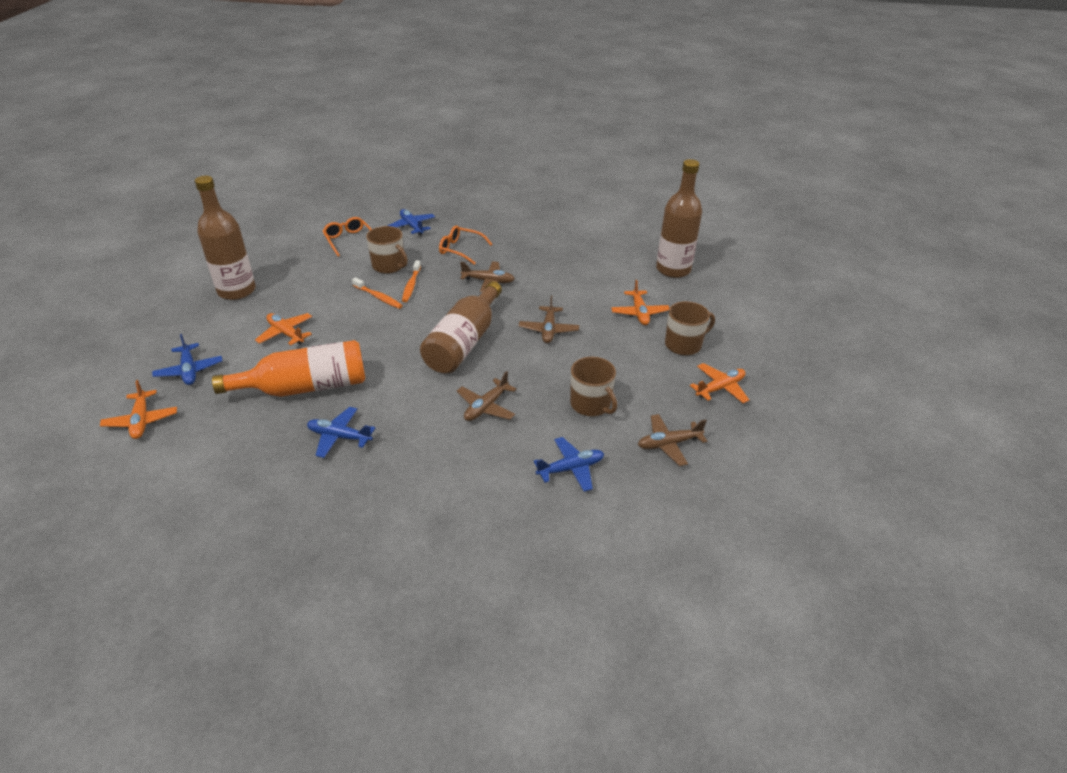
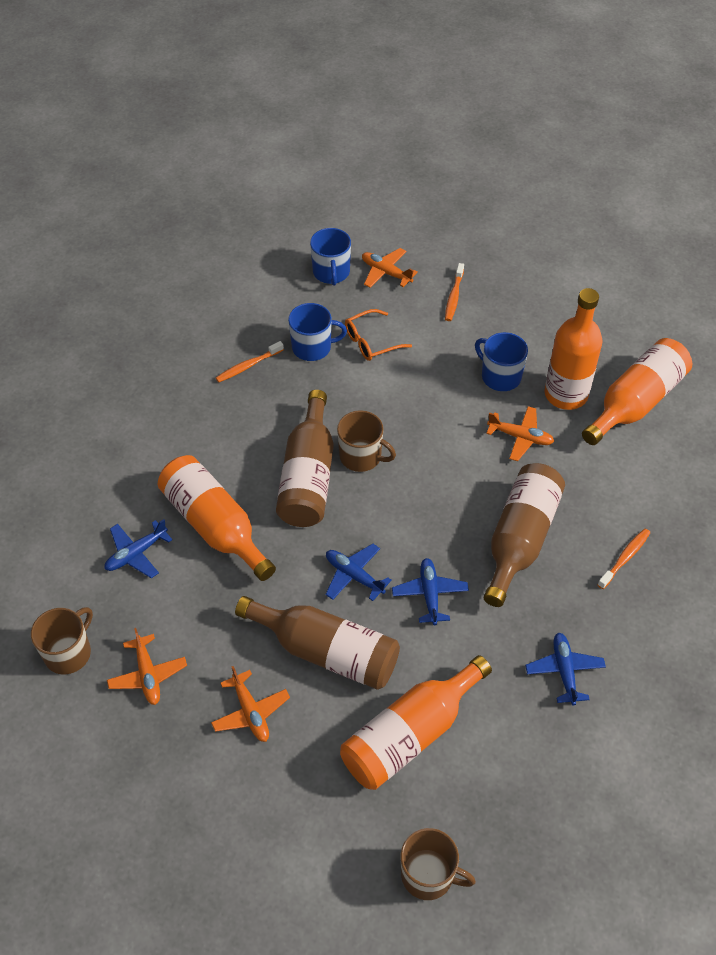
blue mug: 0 -> 3
brown plane: 4 -> 0
orange bottle: 1 -> 4
orange glasses: 2 -> 1
orange toothbrush: 2 -> 3

